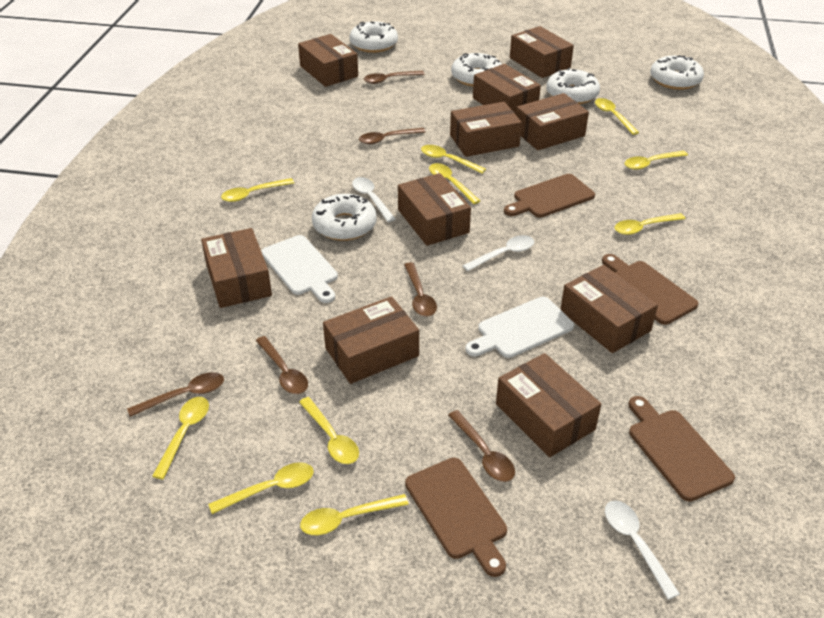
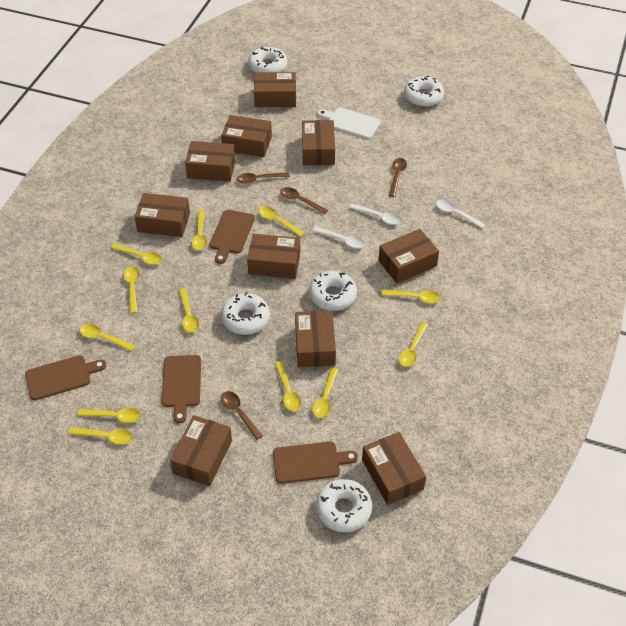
brown spoon: 6 -> 4
white cutting board: 2 -> 1
yellow spoon: 10 -> 12

